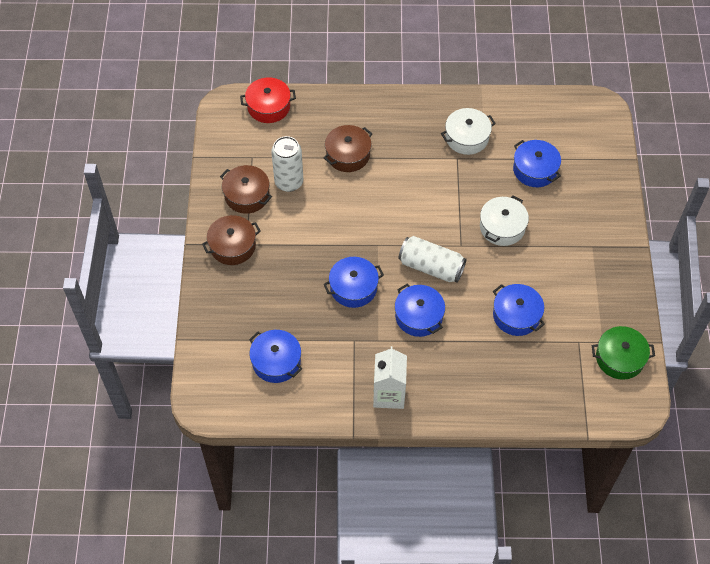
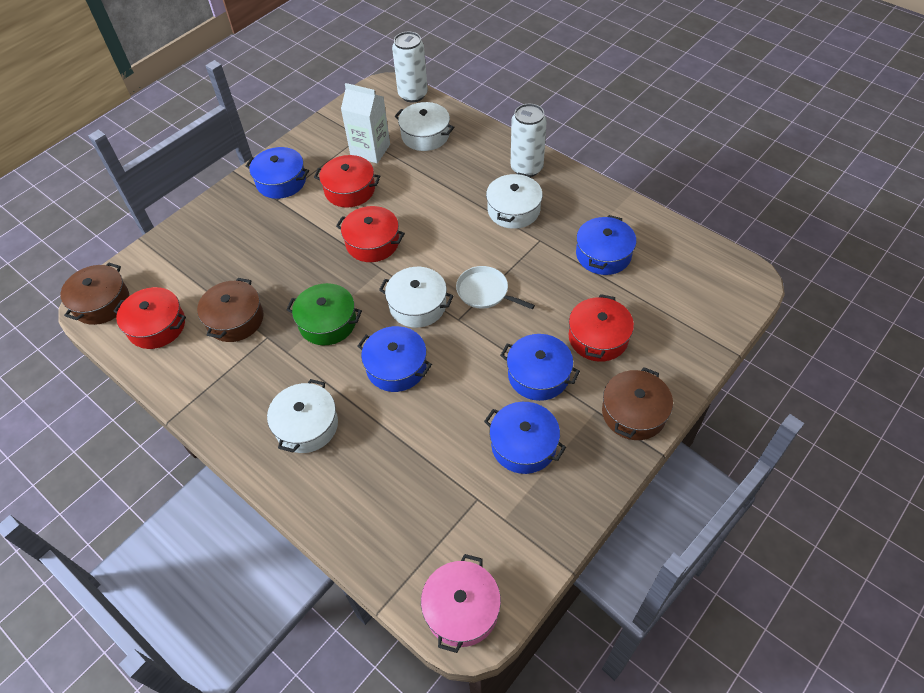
pink pot: 0 -> 1
red pot: 1 -> 4
white pan: 0 -> 1
white pot: 2 -> 4

